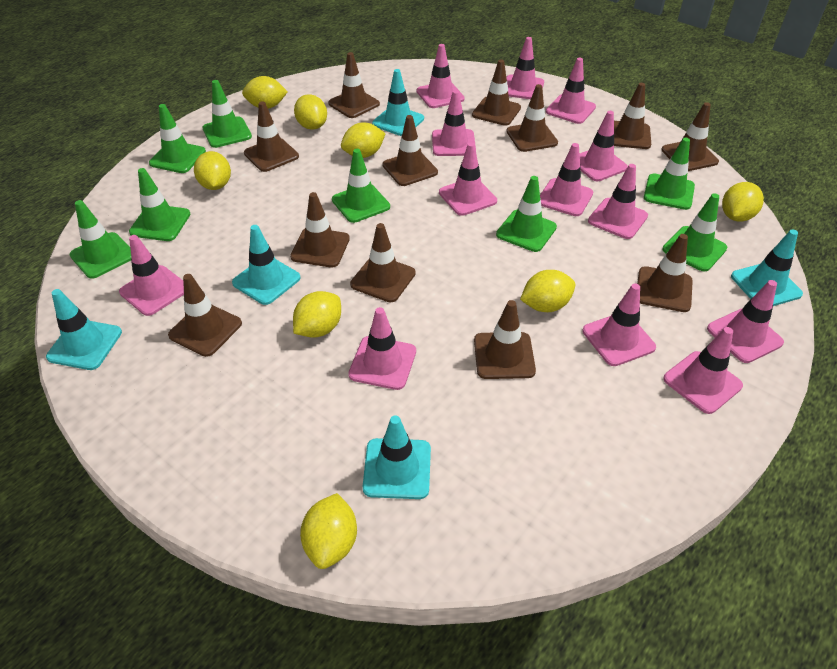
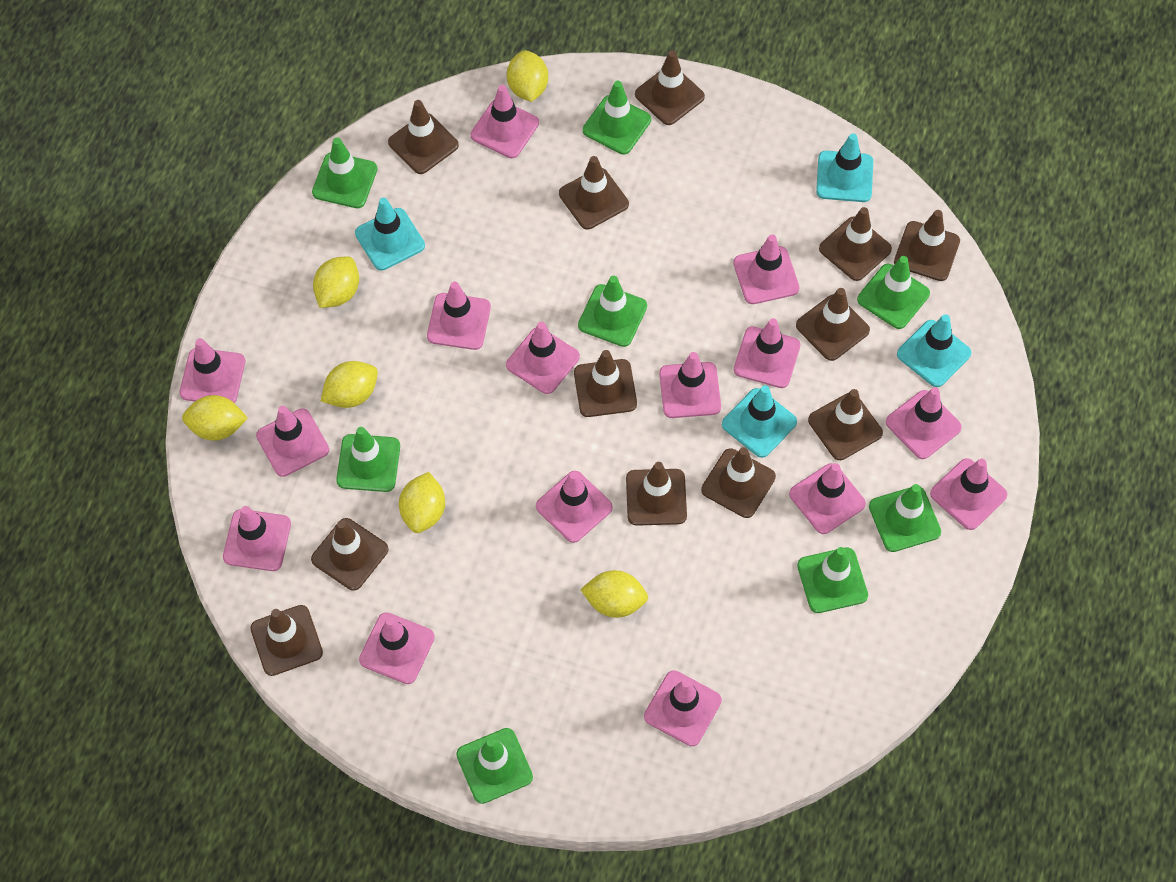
pink traffic cone: 13 -> 15
turquoise traffic cone: 5 -> 4
yellow lemon: 8 -> 6

